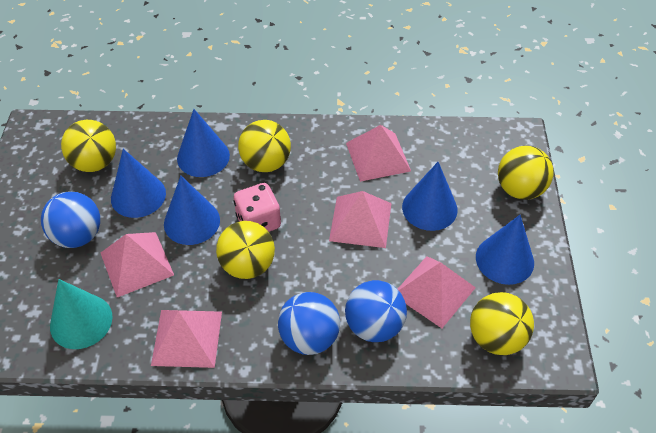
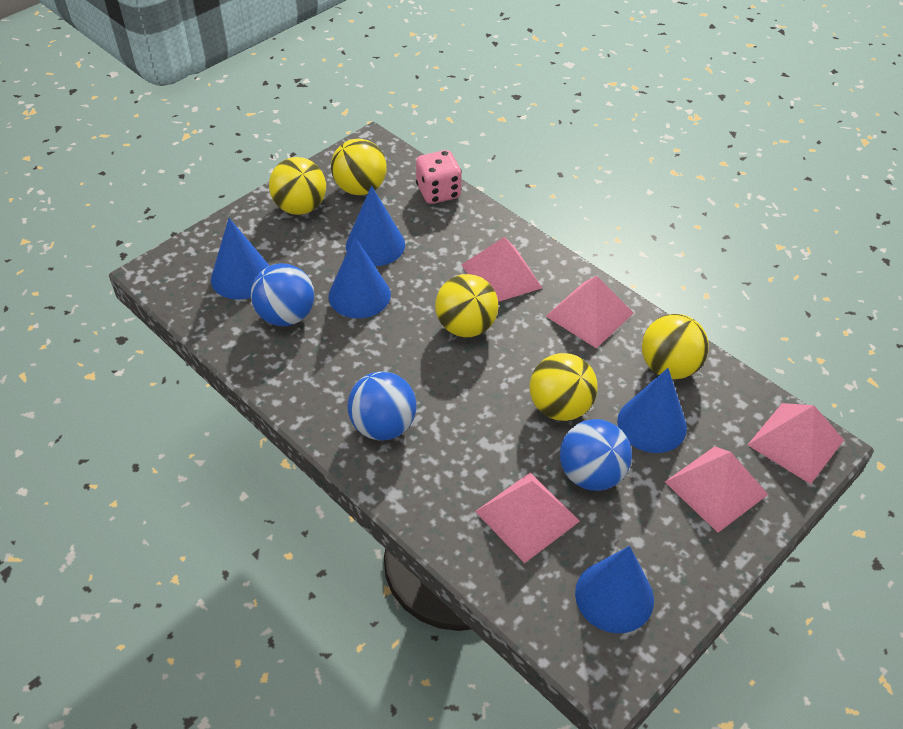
turquoise cone: 1 -> 0

